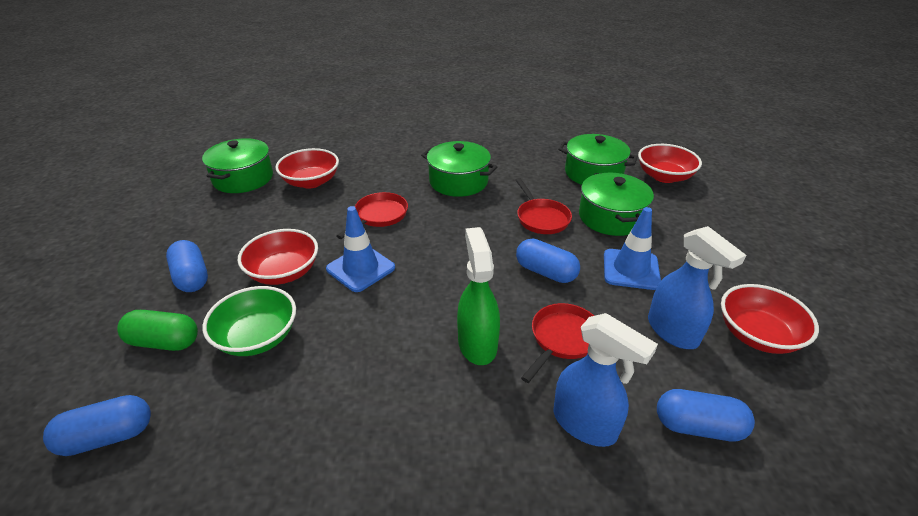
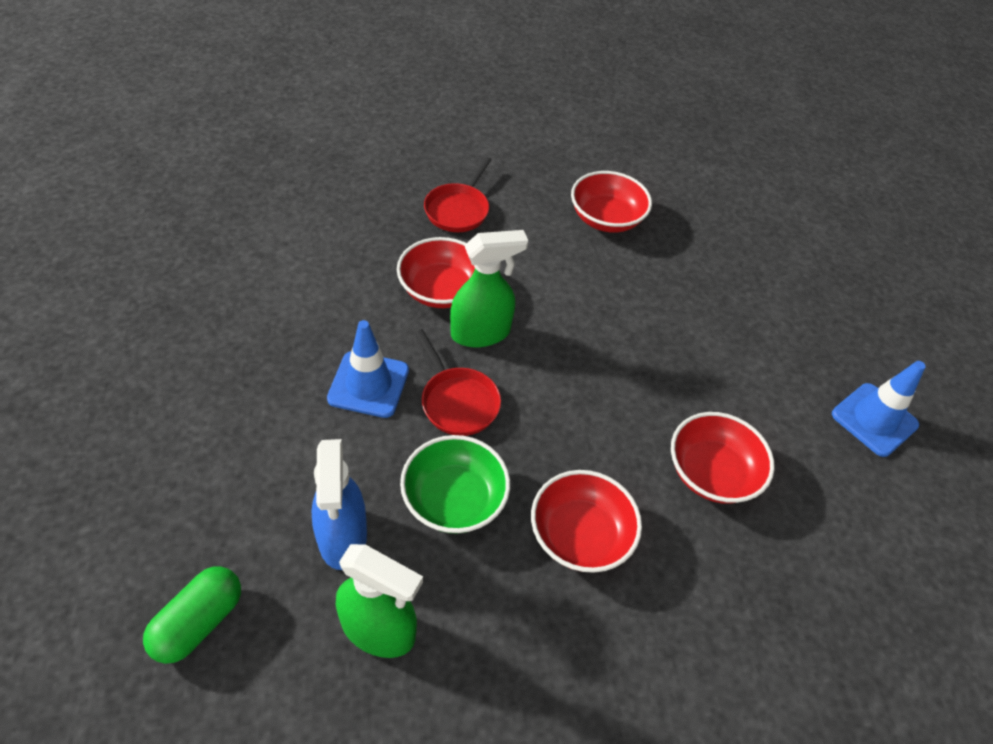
blue capsule: 4 -> 0
blue spray bottle: 2 -> 1
green pot: 4 -> 0
green spray bottle: 1 -> 2
red pan: 3 -> 2

